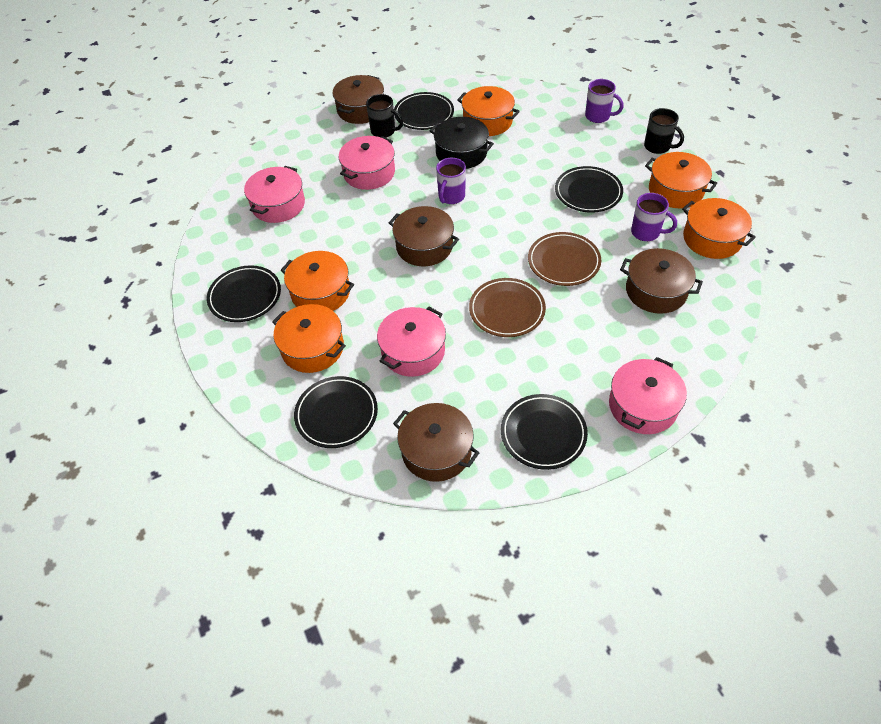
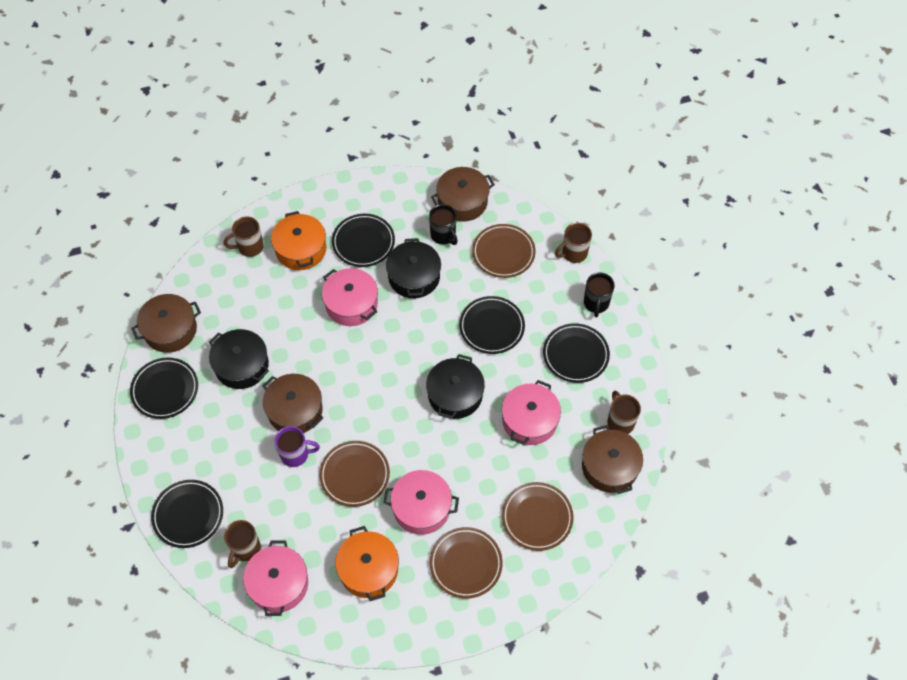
black pot: 1 -> 3
brown mug: 0 -> 4
brown plate: 2 -> 4
orange pot: 5 -> 2
purple mug: 3 -> 1

